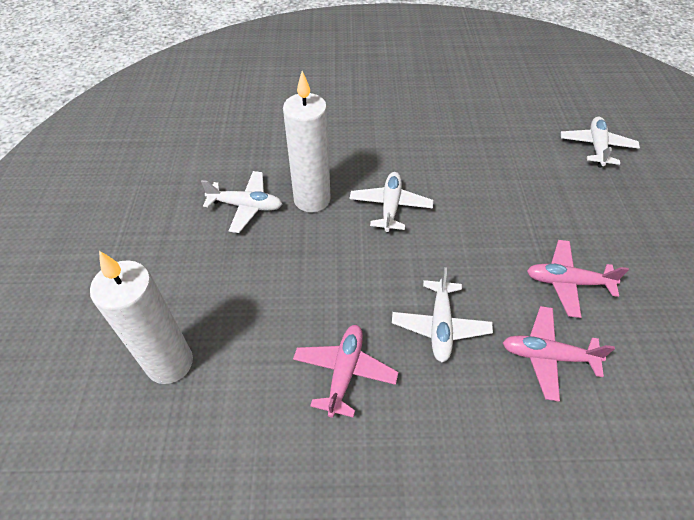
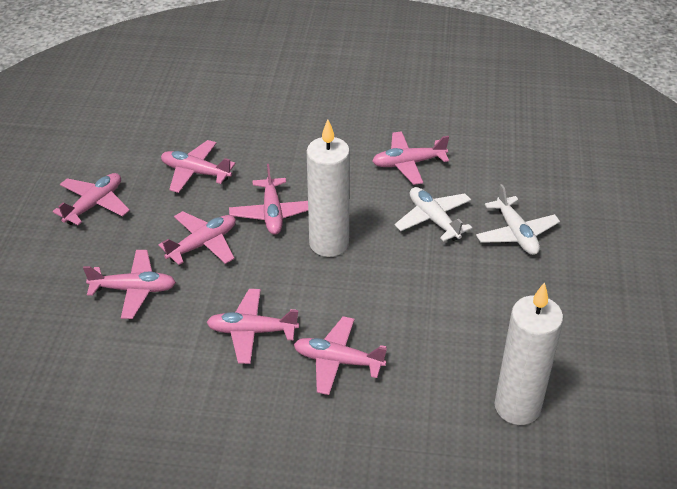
pink plane: 3 -> 8
white plane: 4 -> 2

